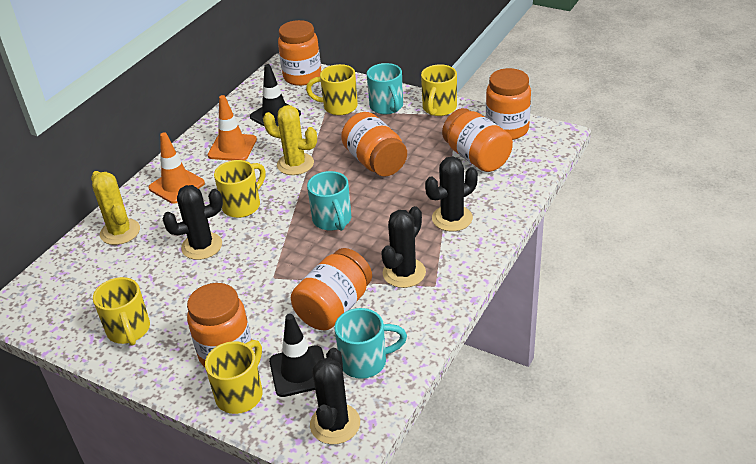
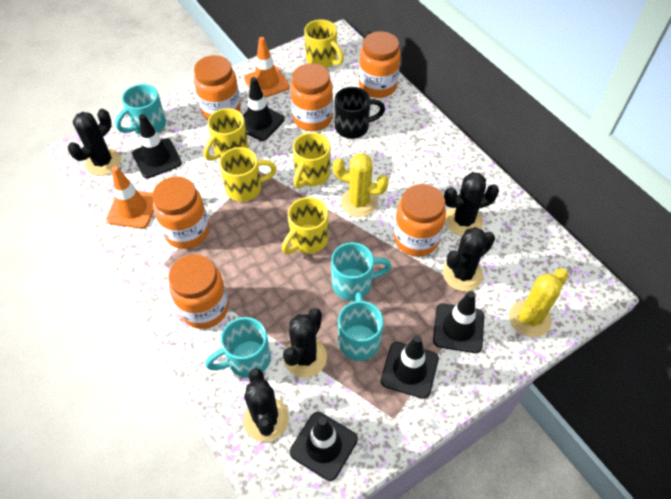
black cactus: 4 -> 5
black mug: 0 -> 1
black traffic cone: 2 -> 5
turquoise mug: 3 -> 4

